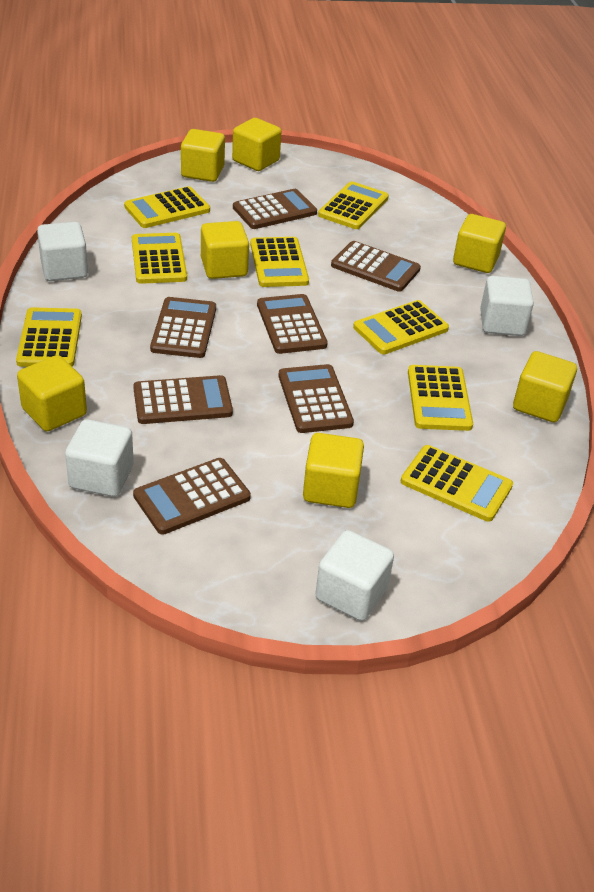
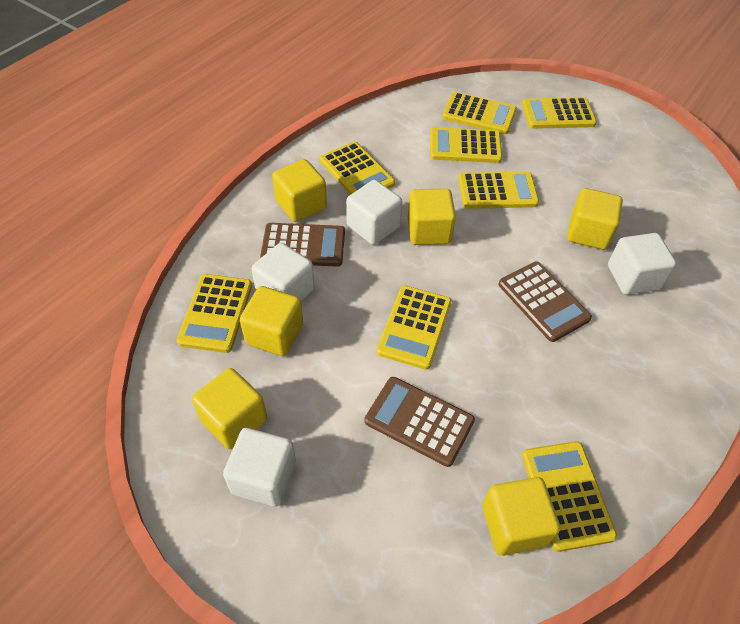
brown calculator: 7 -> 3
yellow cube: 7 -> 6

